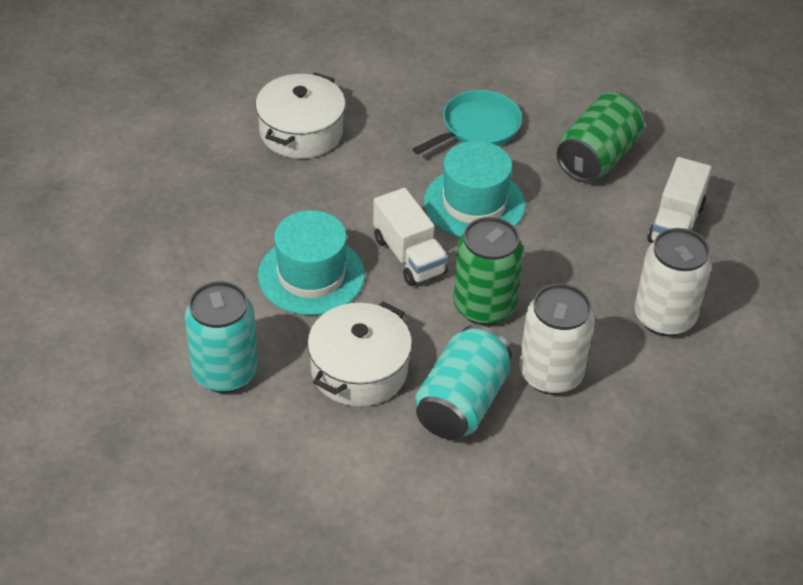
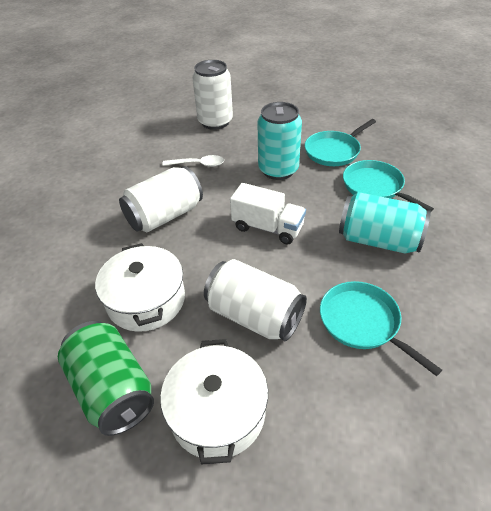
green can: 2 -> 1
turquoise hat: 2 -> 0
turquoise pan: 1 -> 3
white can: 2 -> 3
white spoon: 0 -> 1
white truck: 2 -> 1

